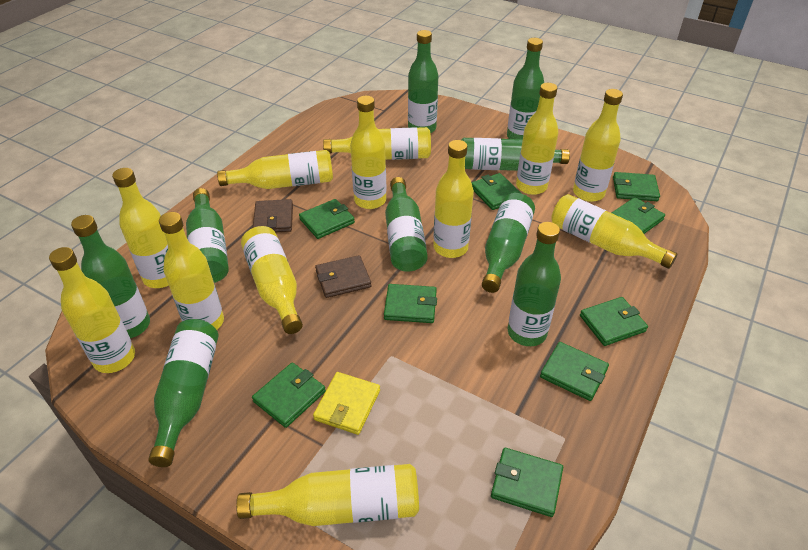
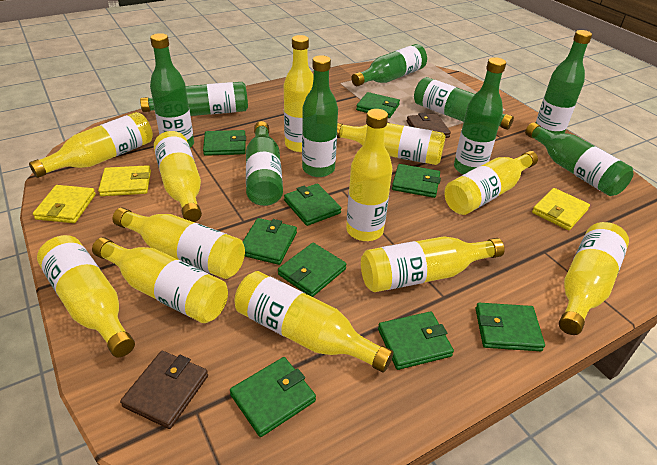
yellow wallet: 1 -> 3

